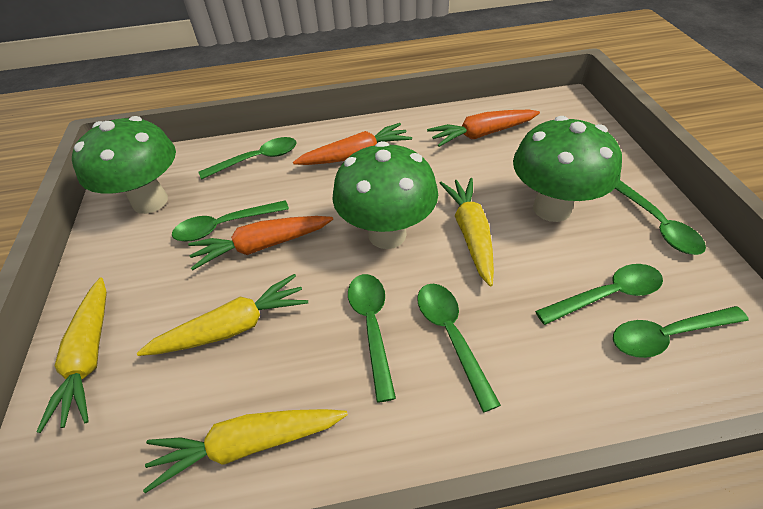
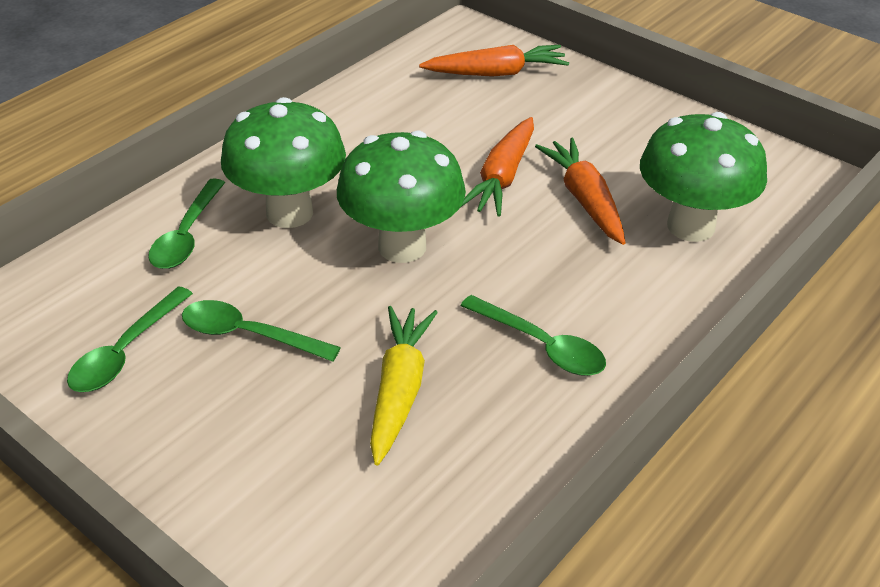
green spoon: 7 -> 4
yellow carrot: 4 -> 1

